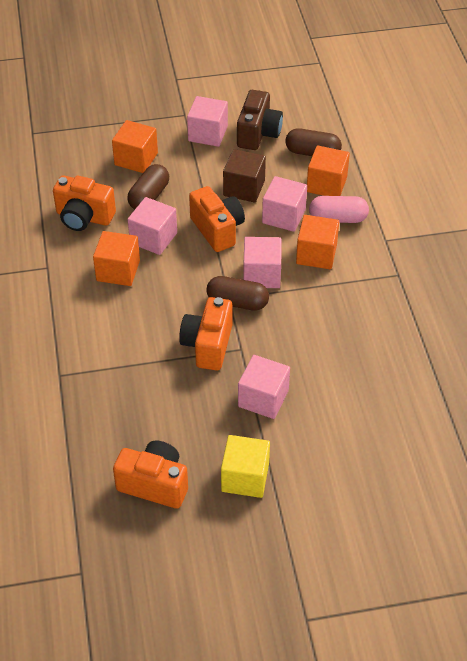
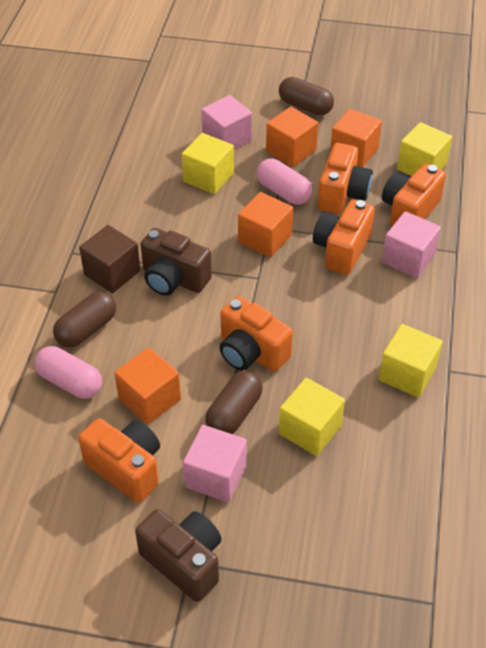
brown camera: 1 -> 2
orange camera: 4 -> 5
pink capsule: 1 -> 2
pink cube: 5 -> 3
yellow cube: 1 -> 4

